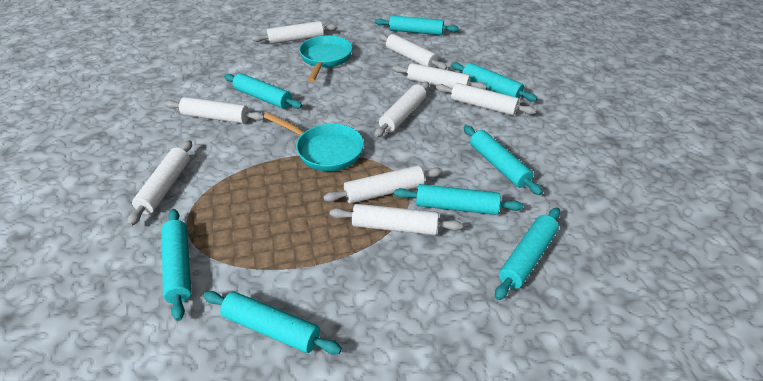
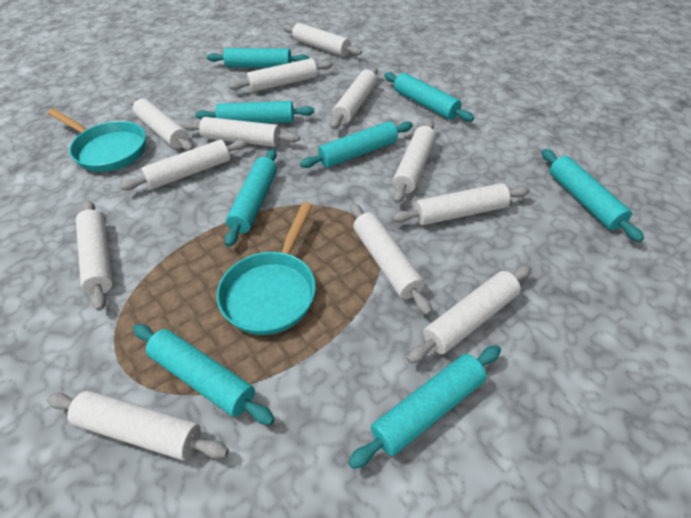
white rolling pin: 9 -> 12

